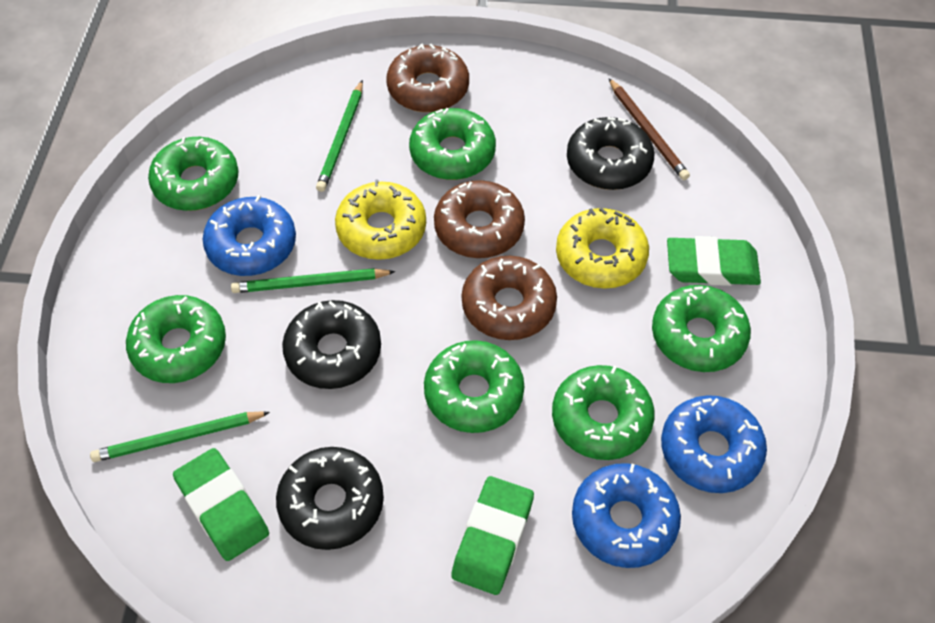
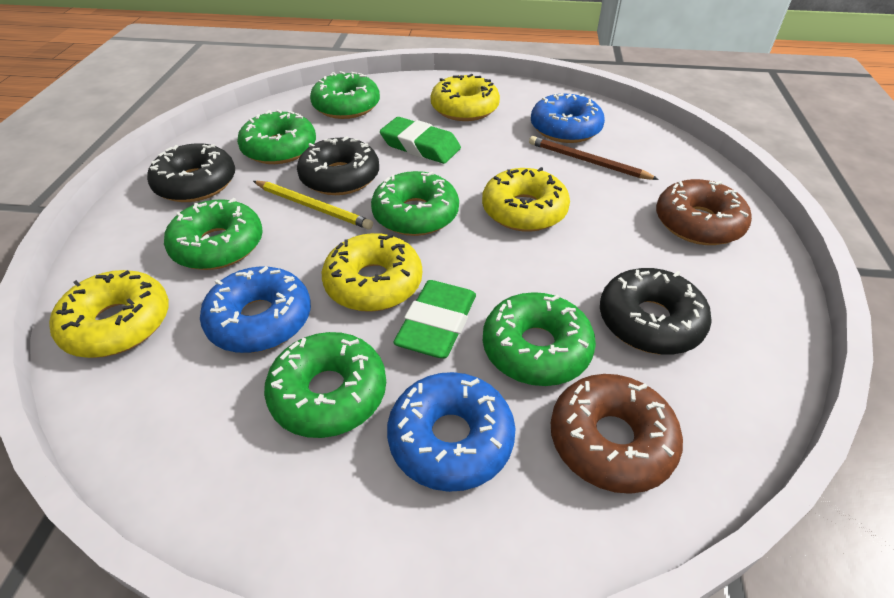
brown donut: 3 -> 2
green eraser: 3 -> 2
green pencil: 3 -> 0
yellow donut: 2 -> 4
yellow pencil: 0 -> 1

